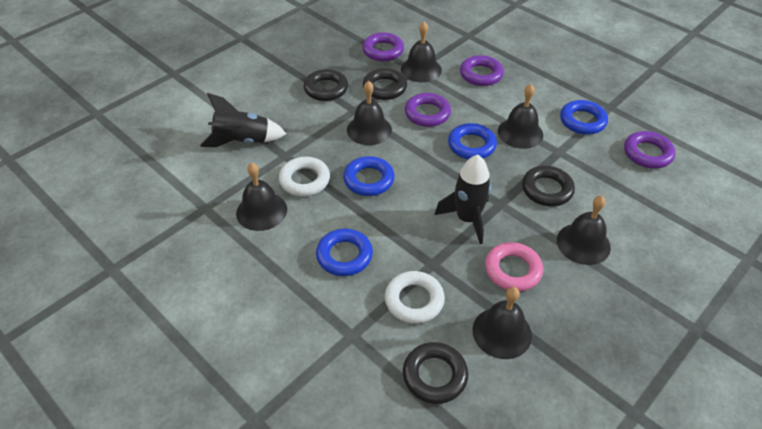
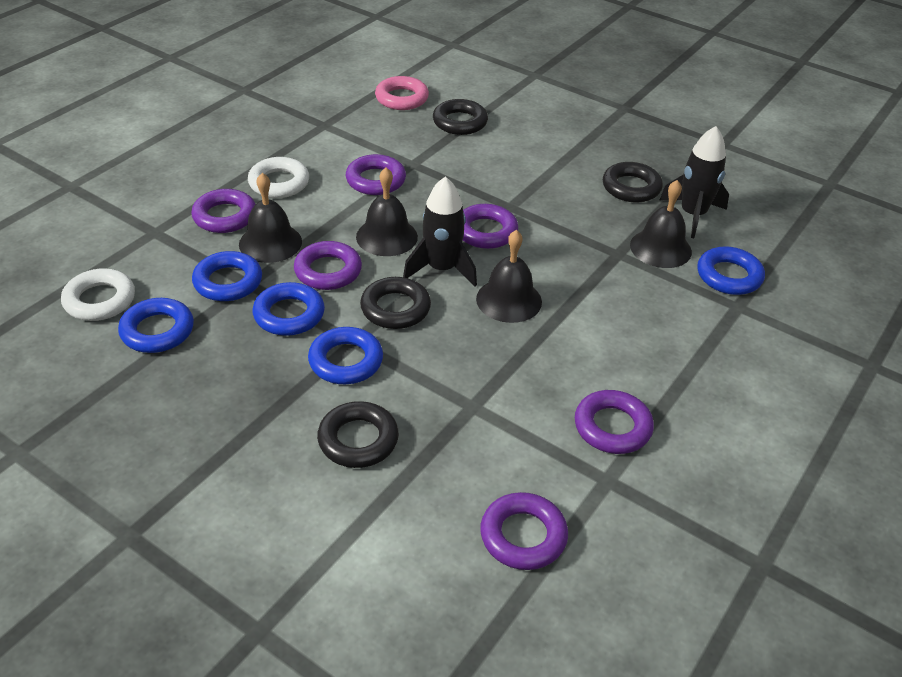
black bell: 6 -> 4
blue ring: 4 -> 5
purple ring: 4 -> 6

